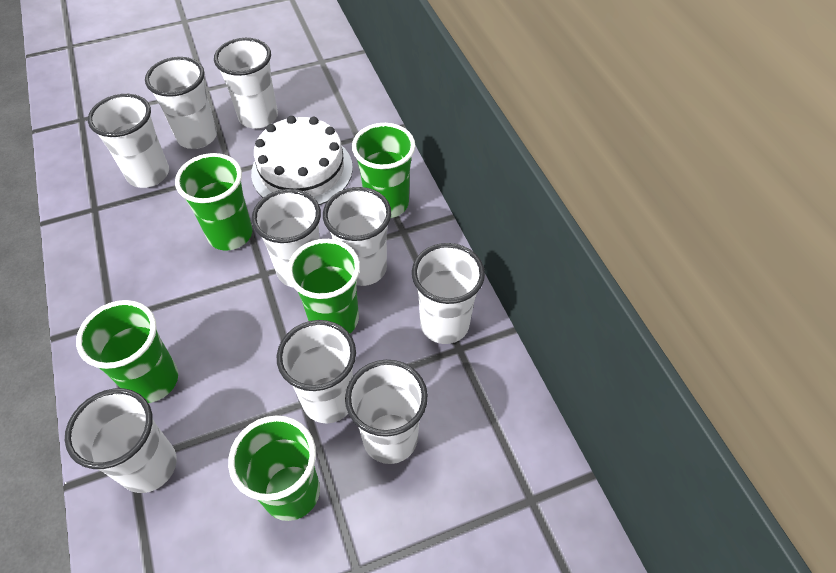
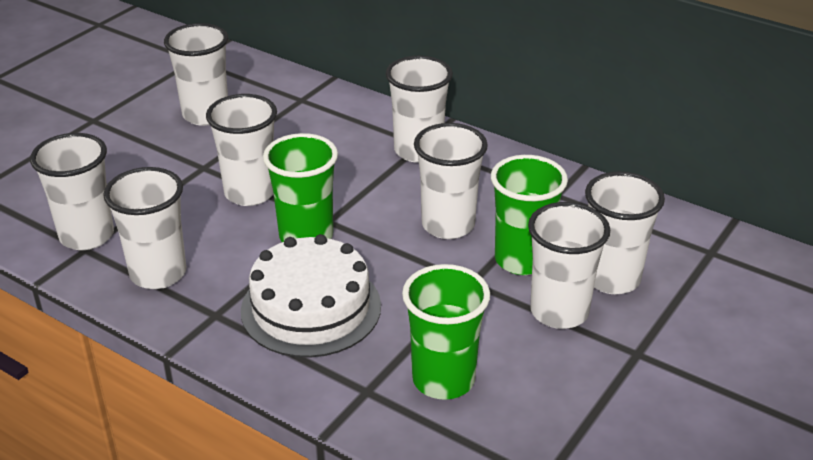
green cup: 5 -> 3
white cup: 9 -> 8

